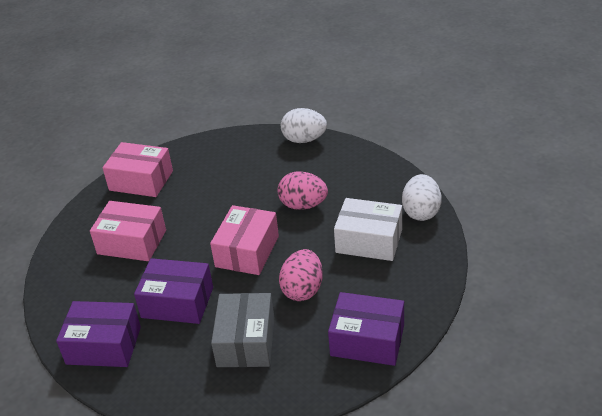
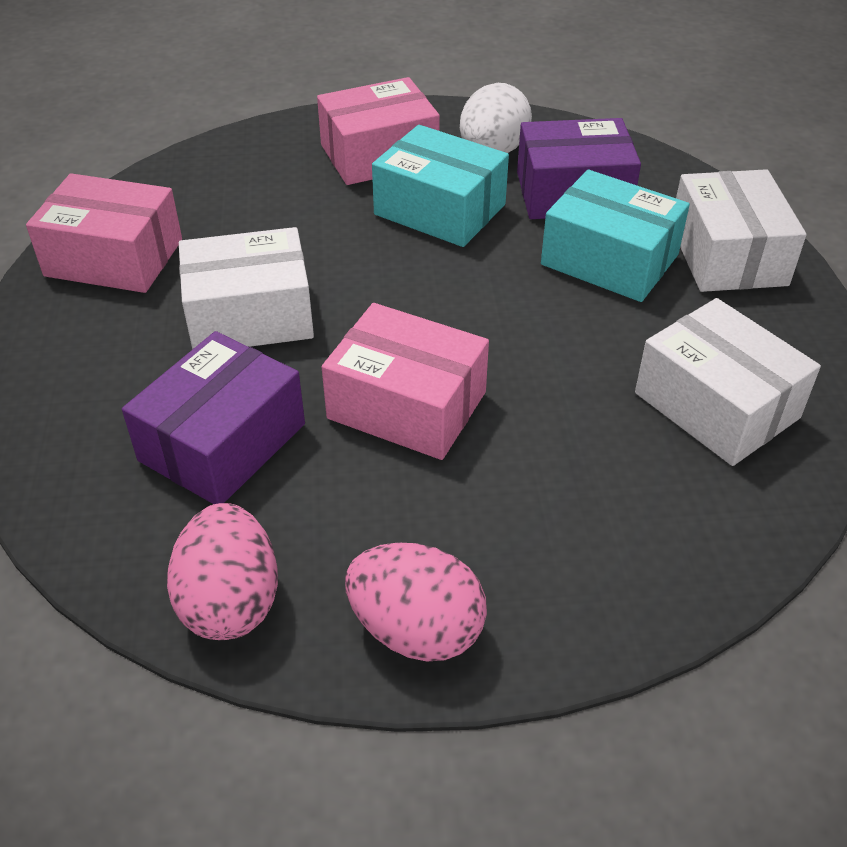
grey box: 1 -> 0
purple box: 3 -> 2
turquoise box: 0 -> 2
white box: 1 -> 3
white egg: 2 -> 1

